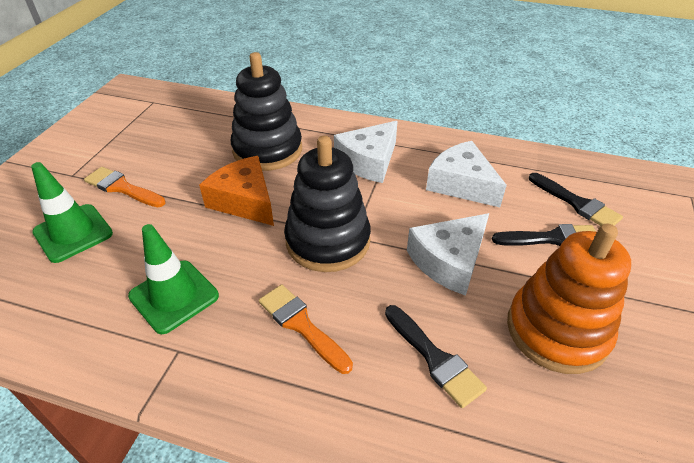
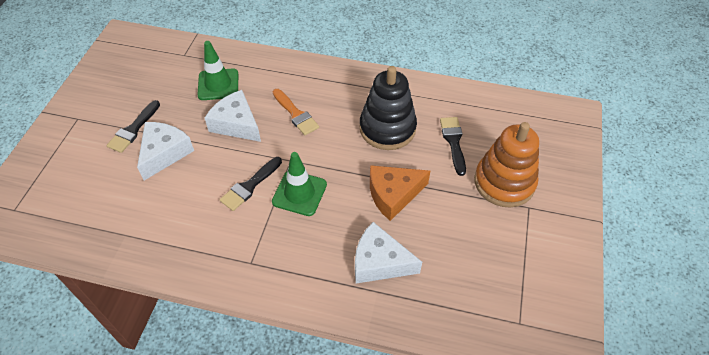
black stacking toy: 2 -> 1
orange brush: 2 -> 1

